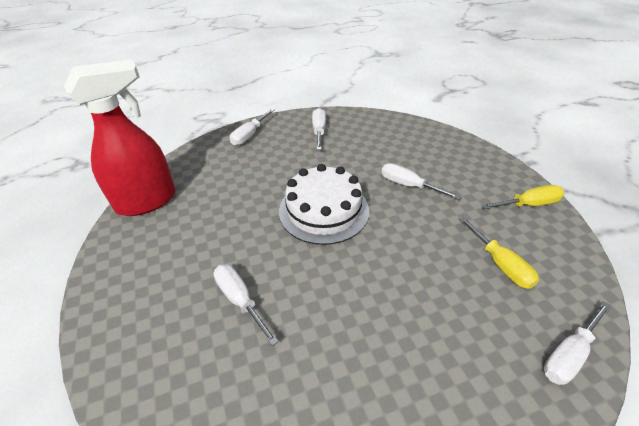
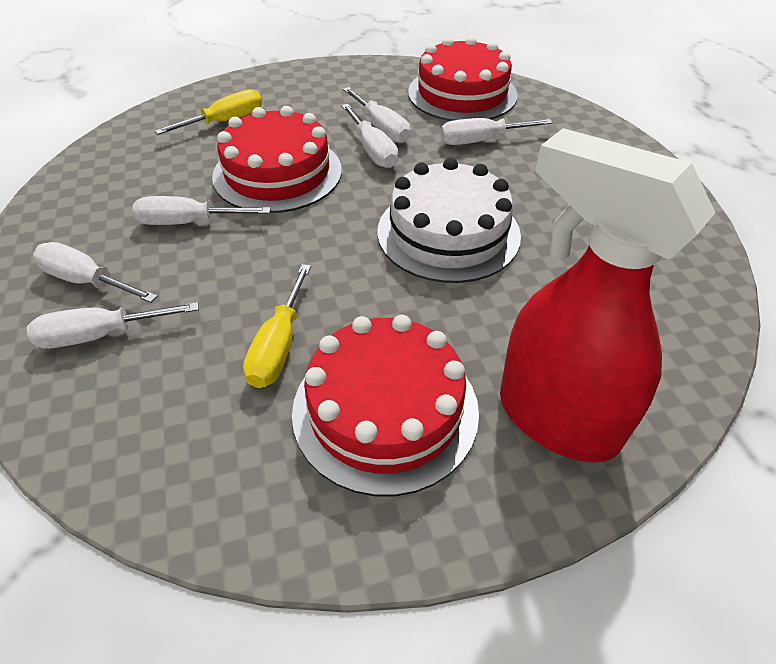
red cake: 0 -> 3
white screwdriver: 5 -> 6

